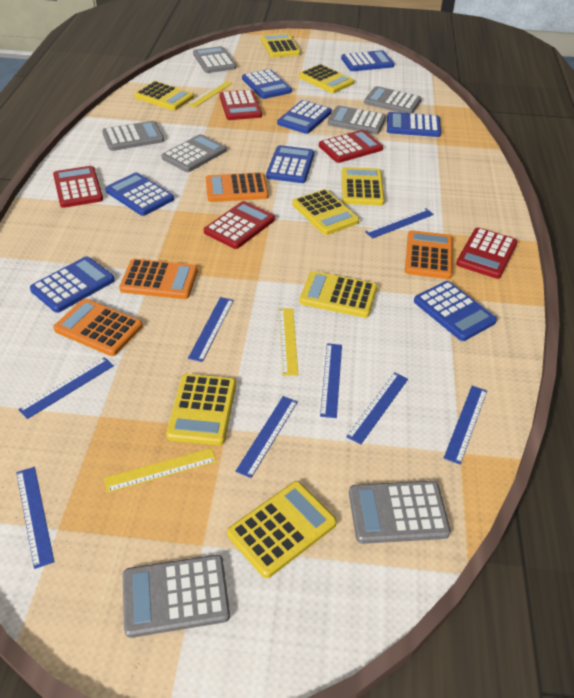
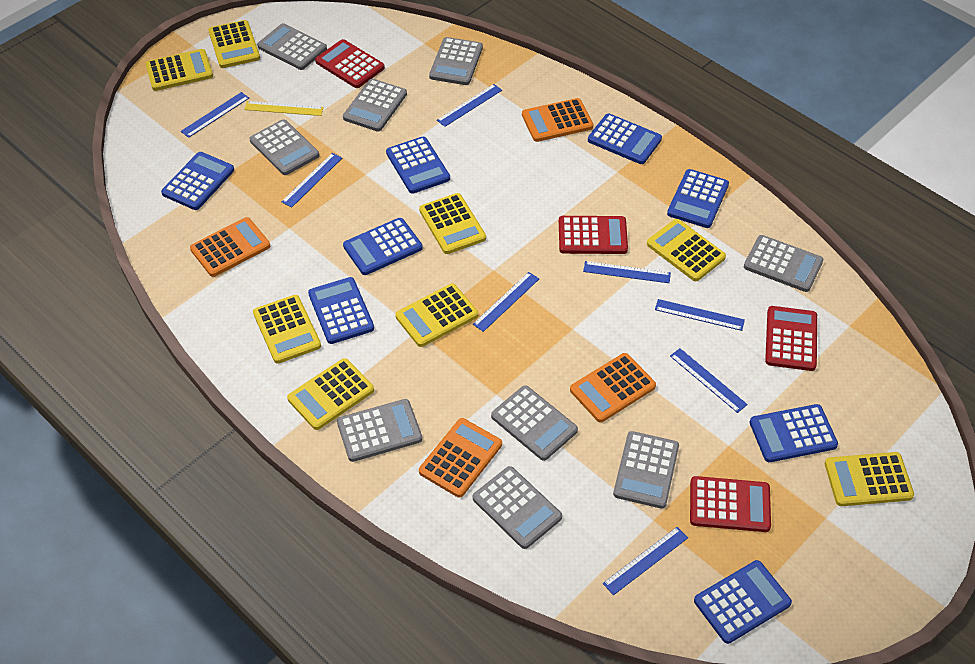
grey calculator: 7 -> 9
red calculator: 5 -> 4
yellow ruler: 3 -> 1

